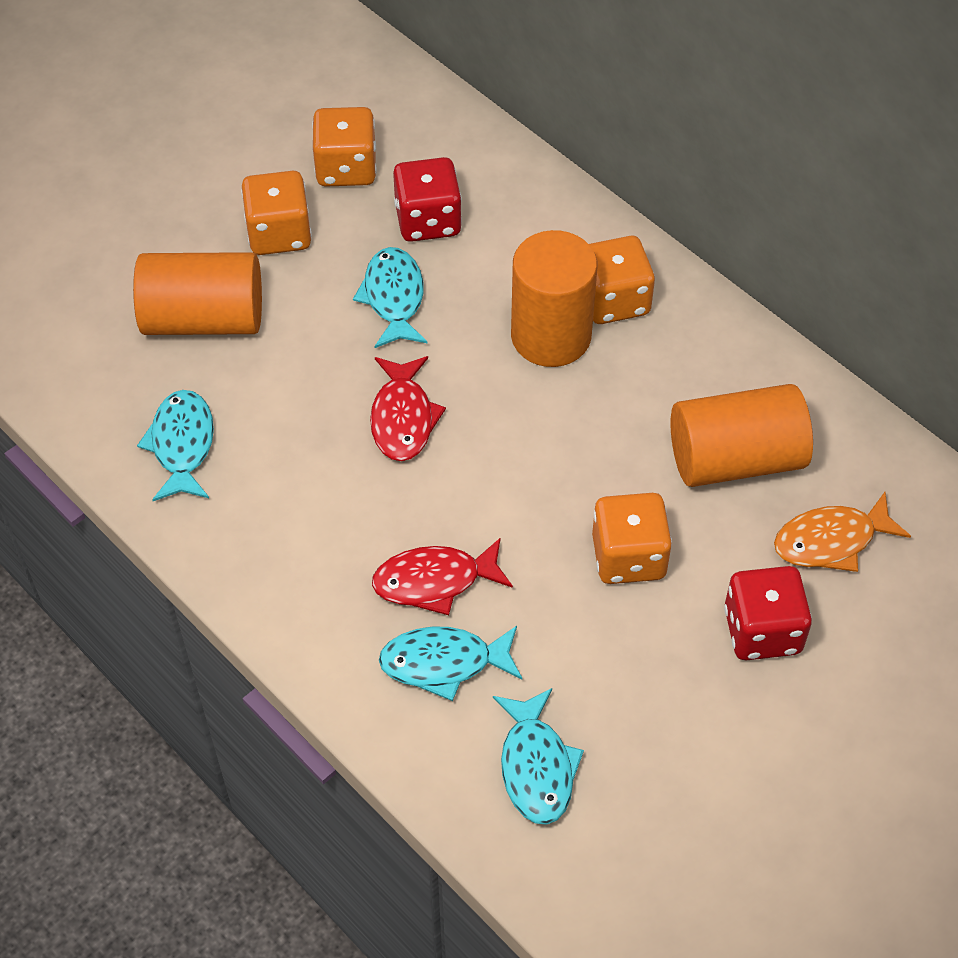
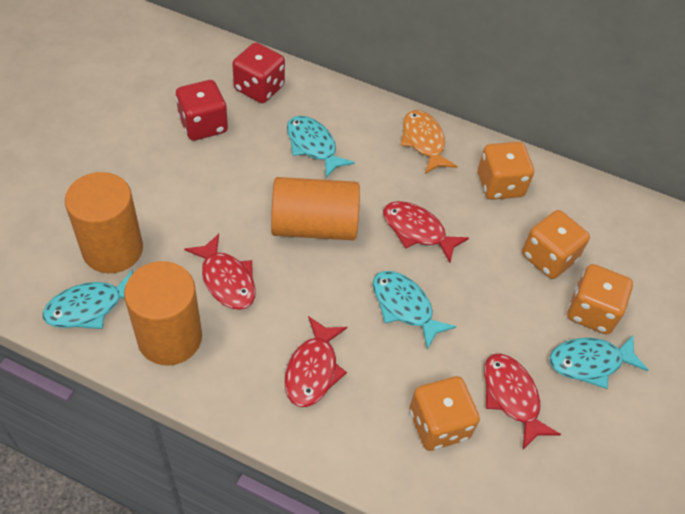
red fish: 2 -> 4

